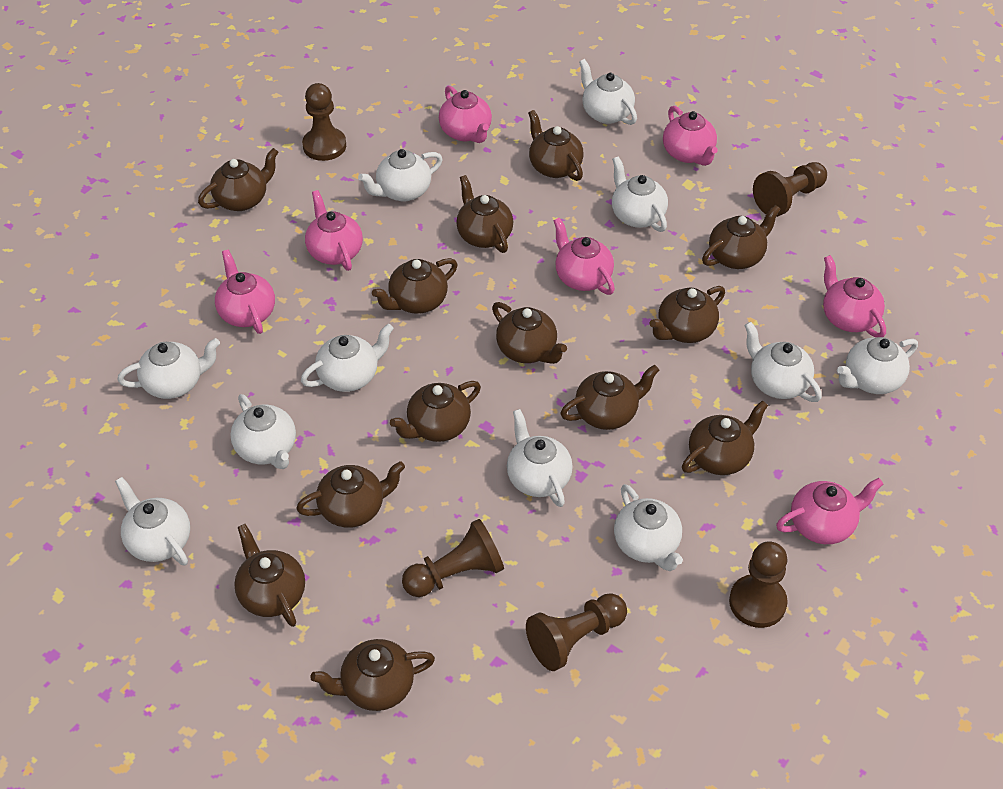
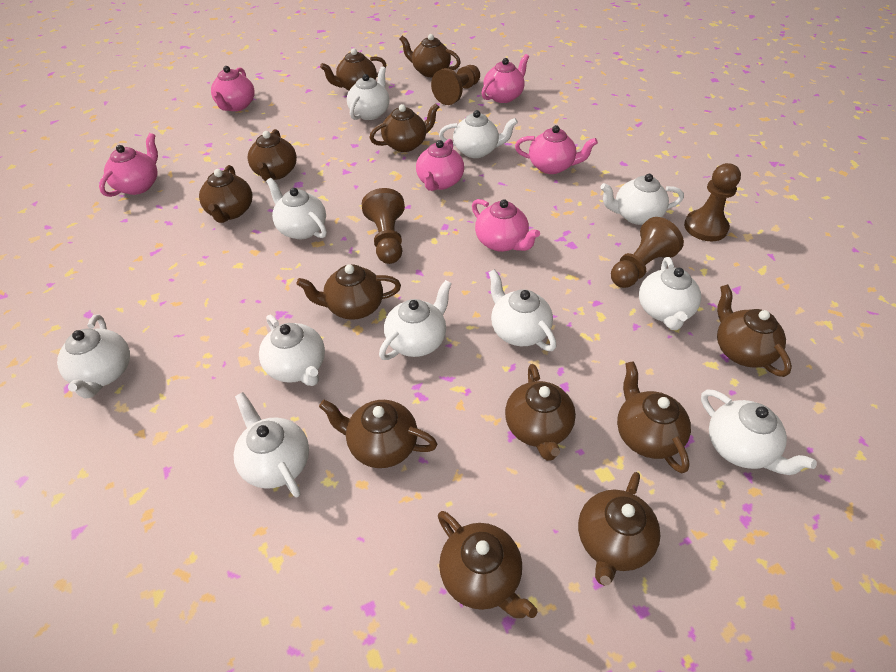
brown pawn: 5 -> 4
brown teapot: 13 -> 12
pink teapot: 7 -> 6

